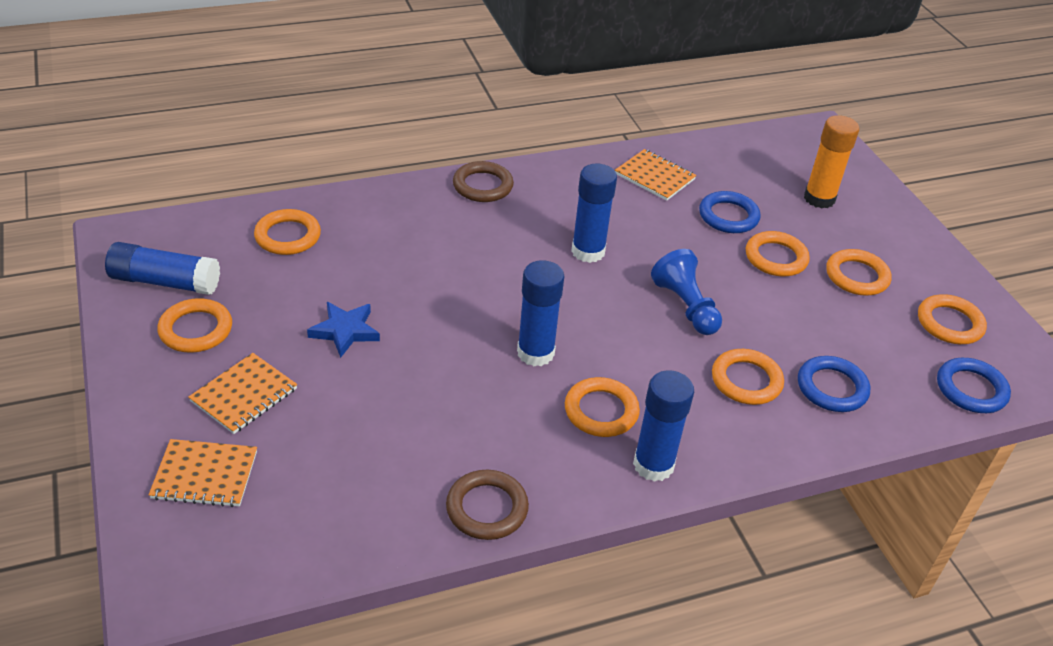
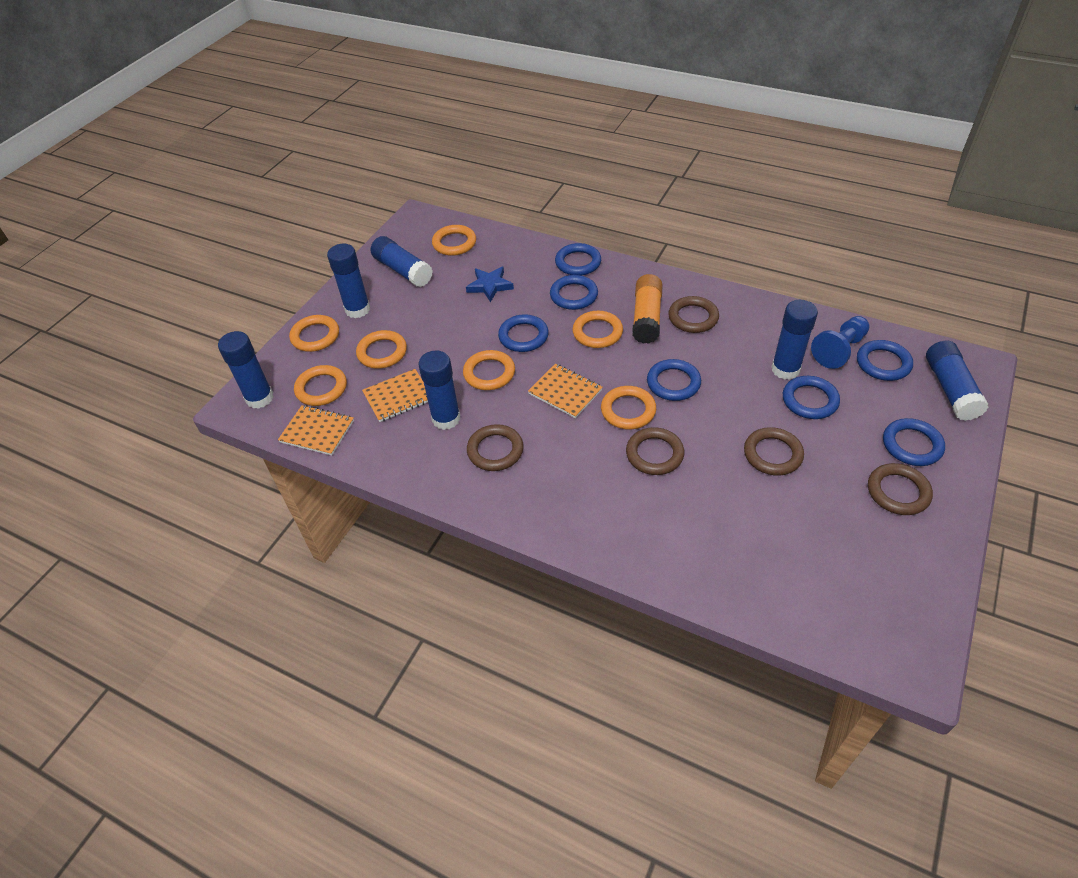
blue glue stick: 4 -> 6
blue ring: 3 -> 7
brown ring: 2 -> 5

